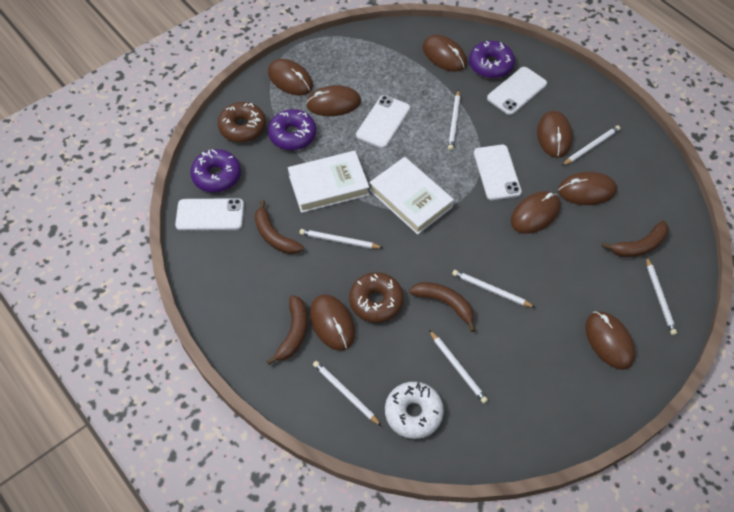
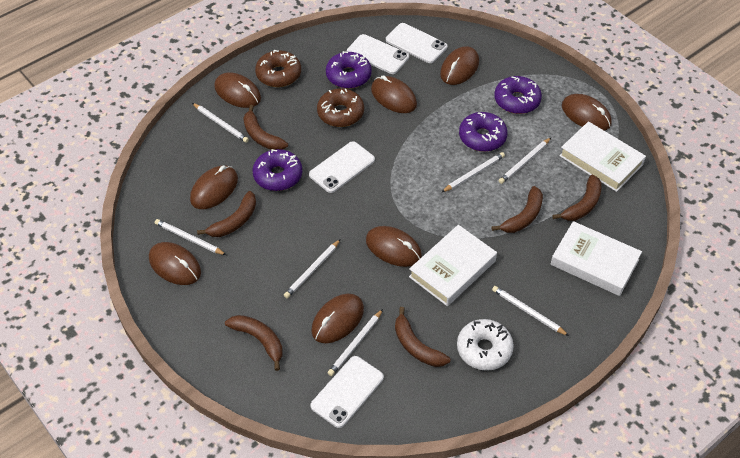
brown banana: 4 -> 6
purple donut: 3 -> 4
white book: 2 -> 3

